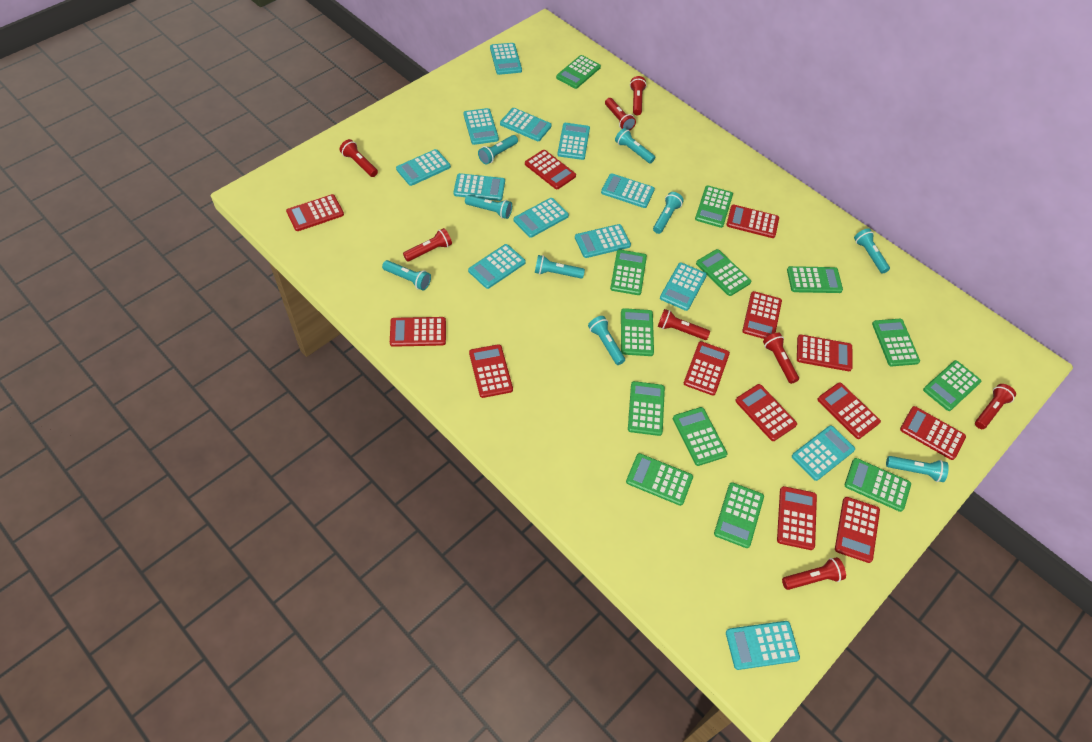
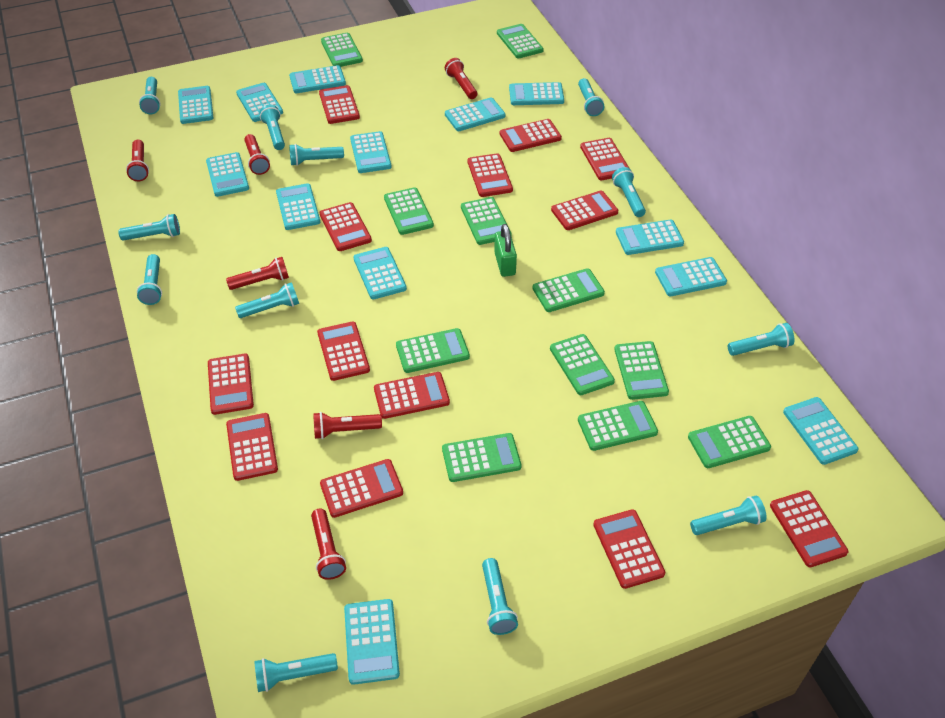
green calculator: 13 -> 11
green padlock: 0 -> 1
red flashlight: 8 -> 6
turquoise flashlight: 9 -> 12

